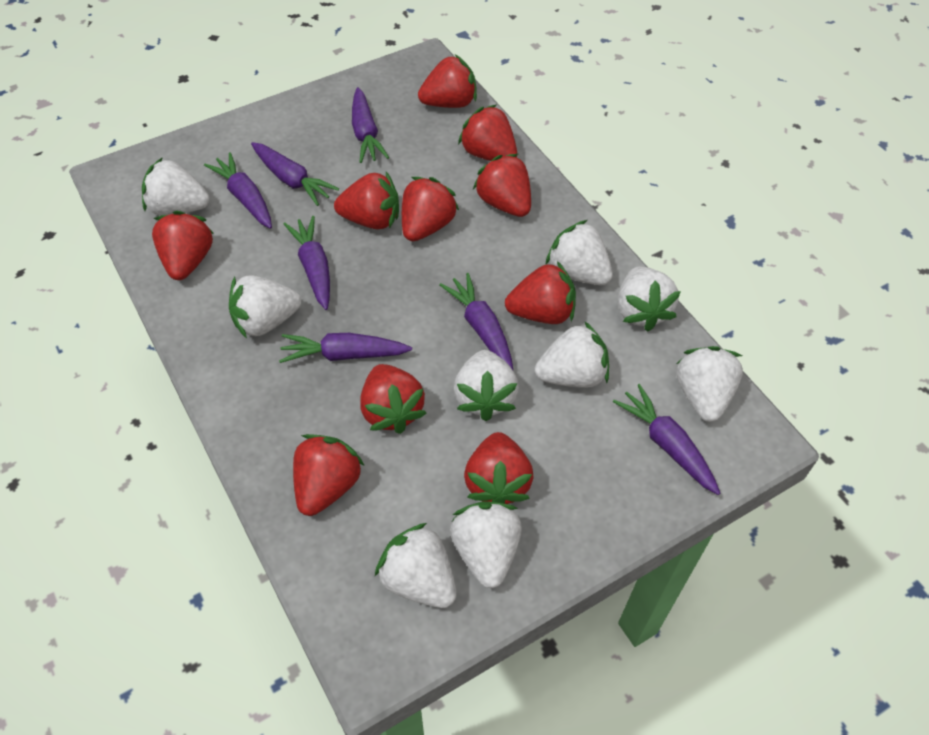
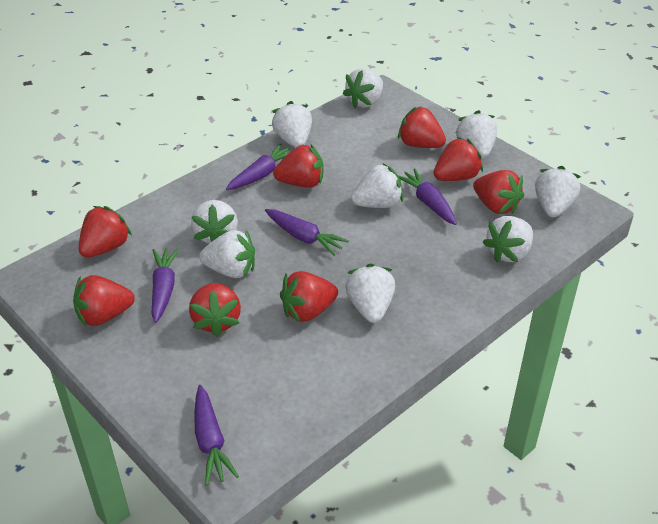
purple carrot: 7 -> 5
red strawberry: 10 -> 8

